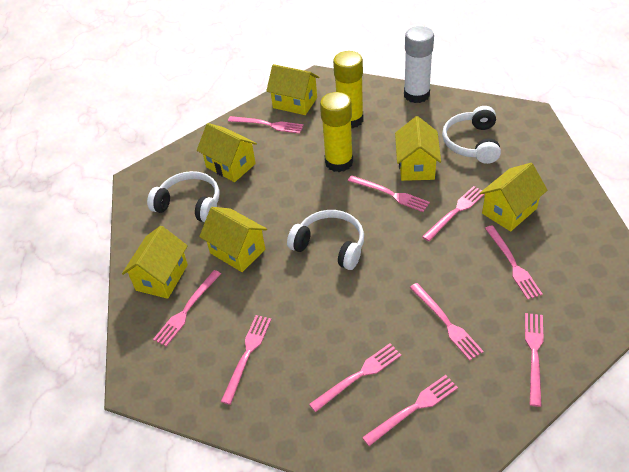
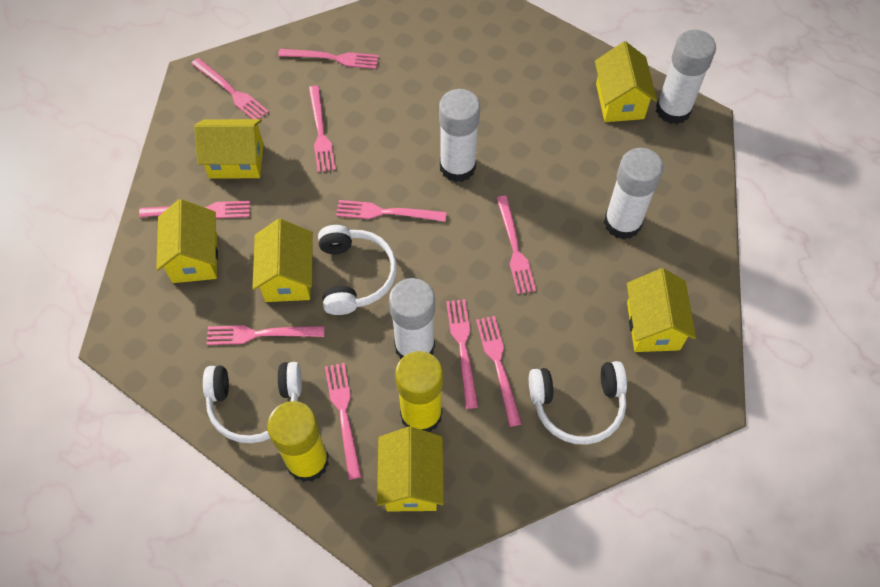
white glue stick: 1 -> 4

